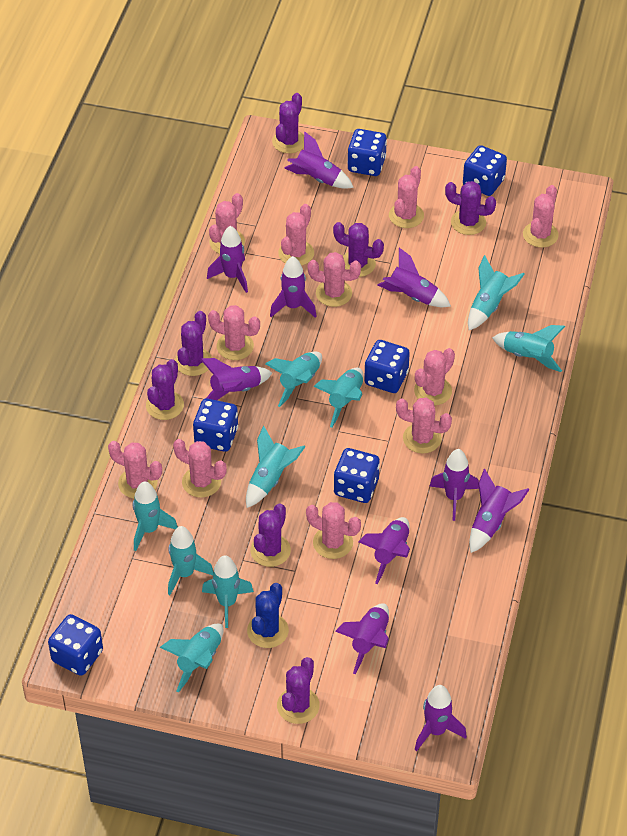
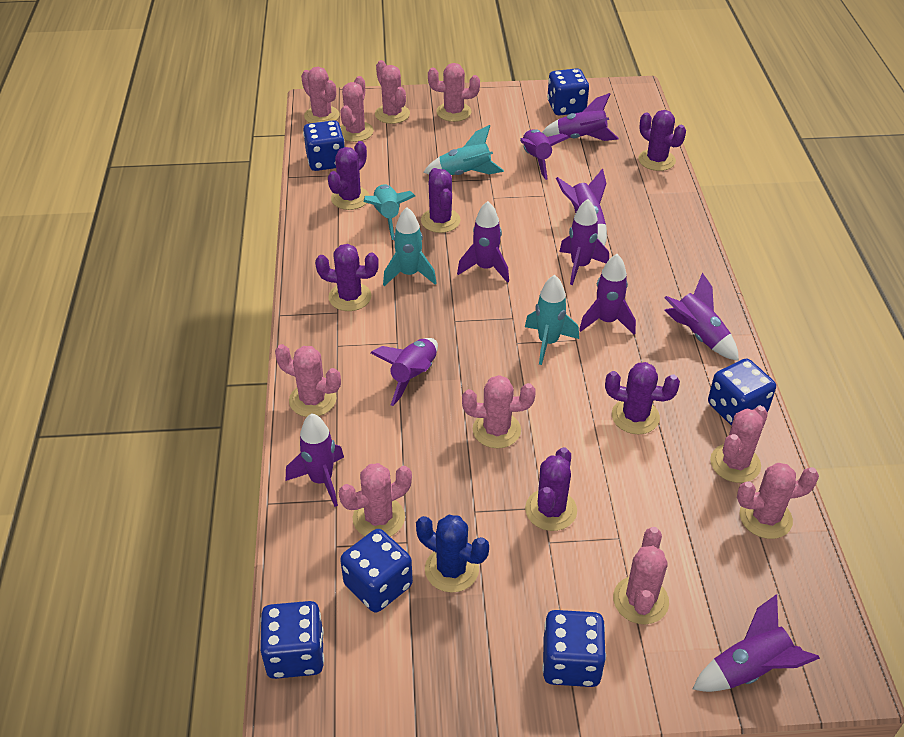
pink cactus: 11 -> 10
purple cactus: 7 -> 6
turquoise rocket: 9 -> 4

